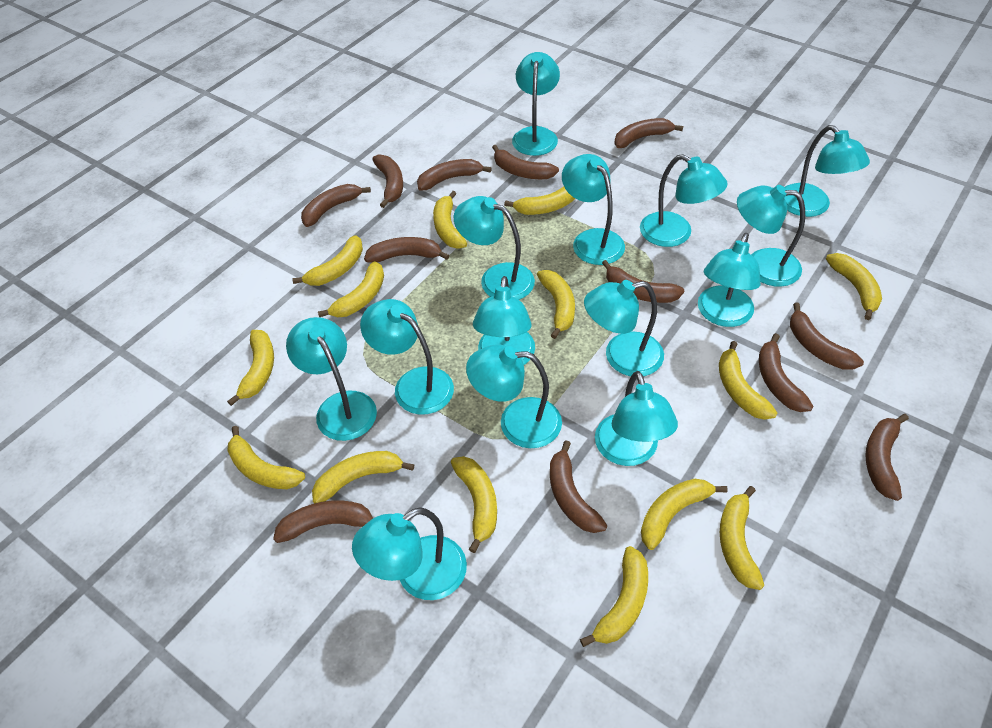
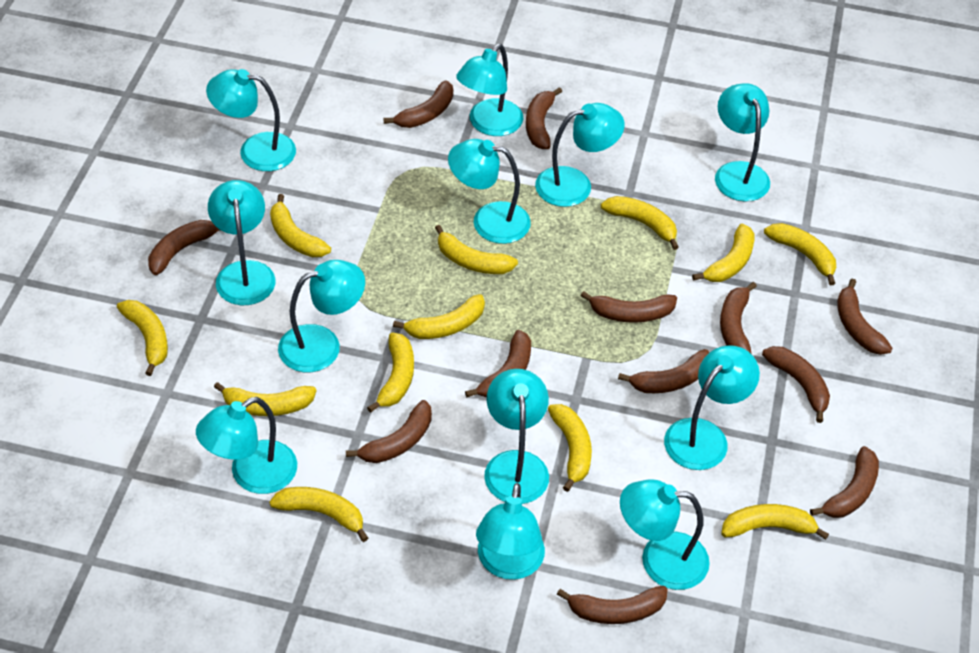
turquoise lamp: 14 -> 12
yellow banana: 14 -> 12

